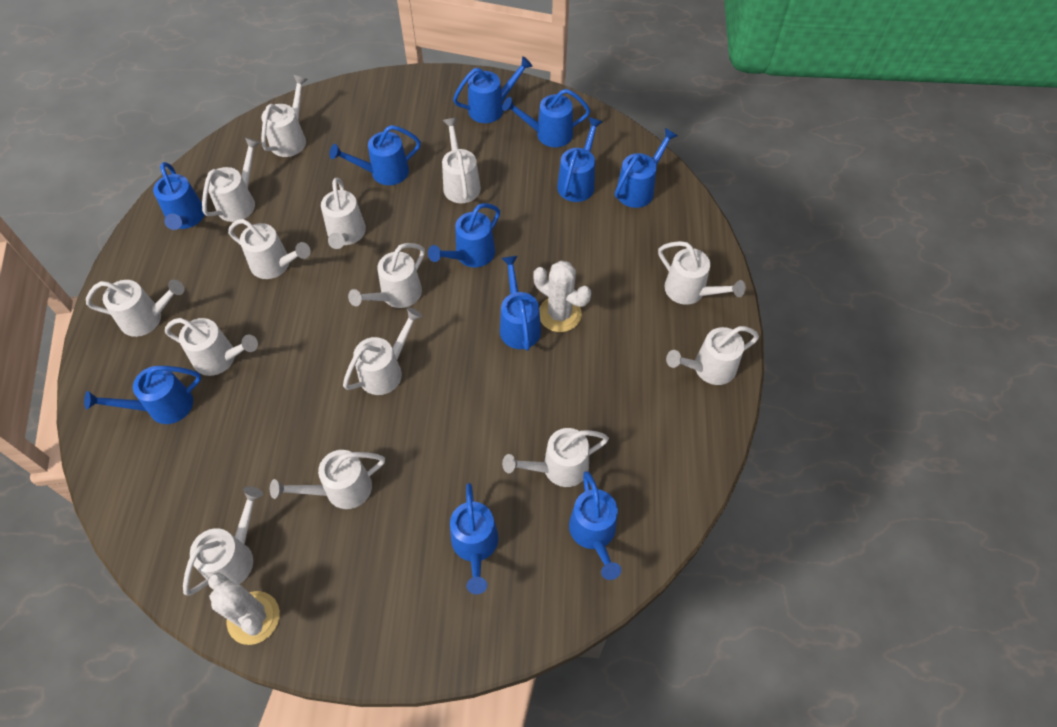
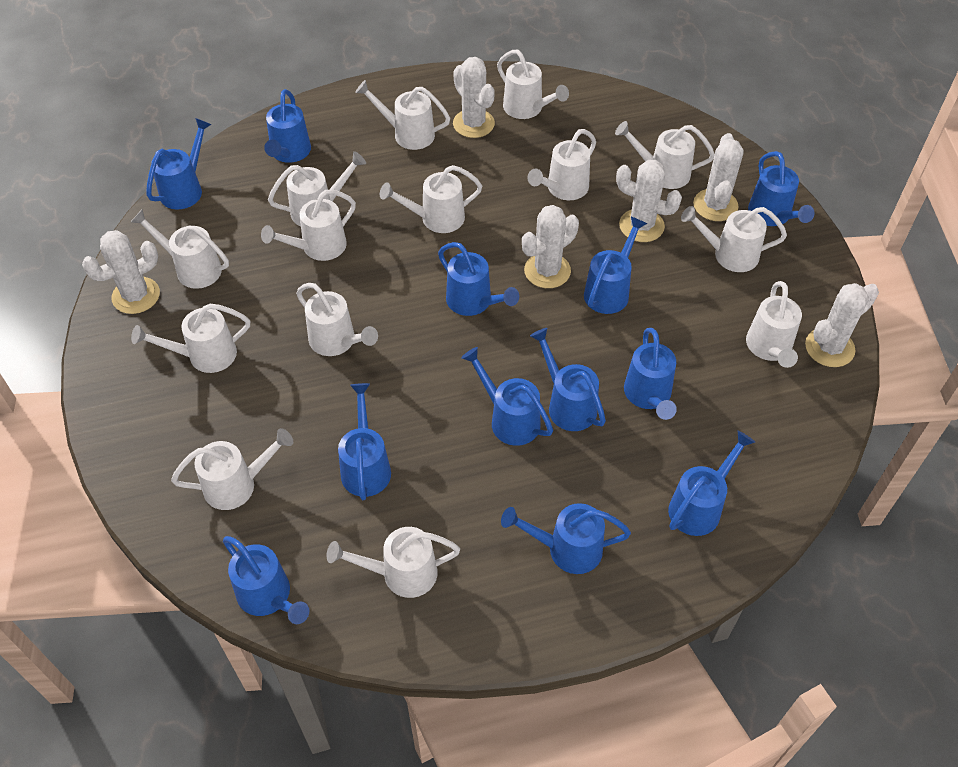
blue watering can: 11 -> 12
white cactus: 2 -> 6

